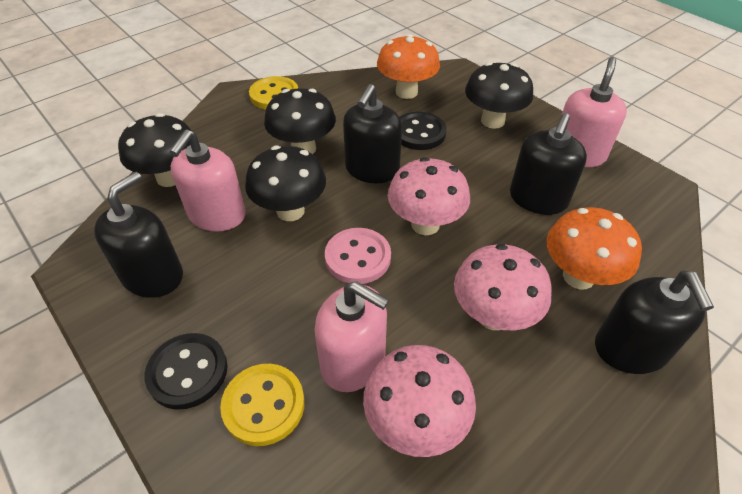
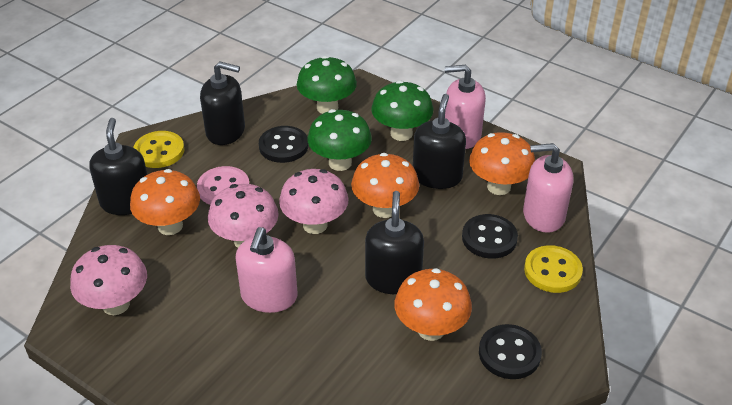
black button: 2 -> 3
black mushroom: 4 -> 0
green mushroom: 0 -> 3
orange mushroom: 2 -> 4

